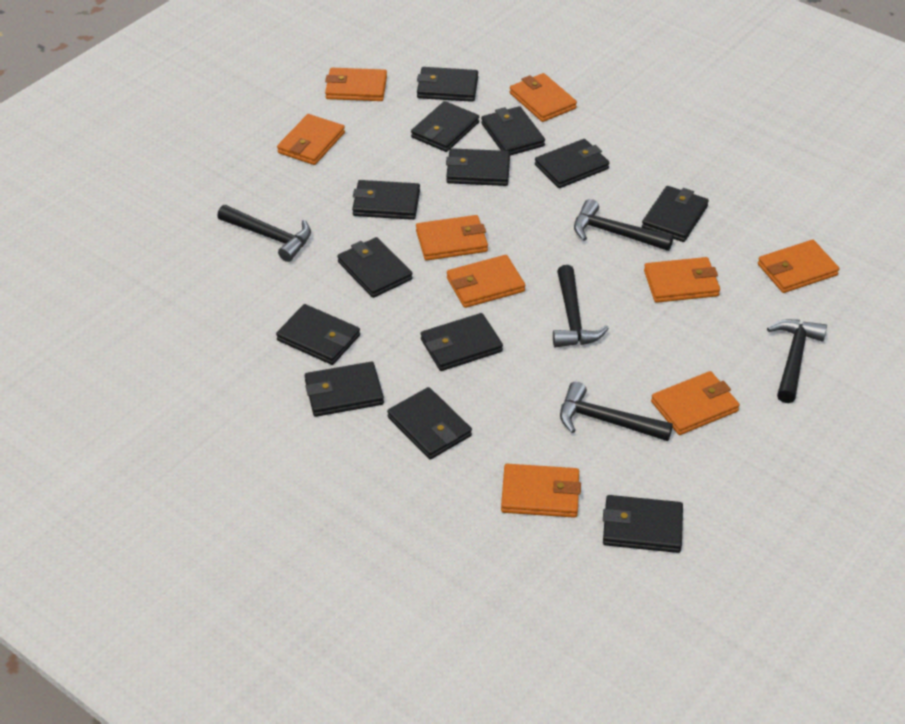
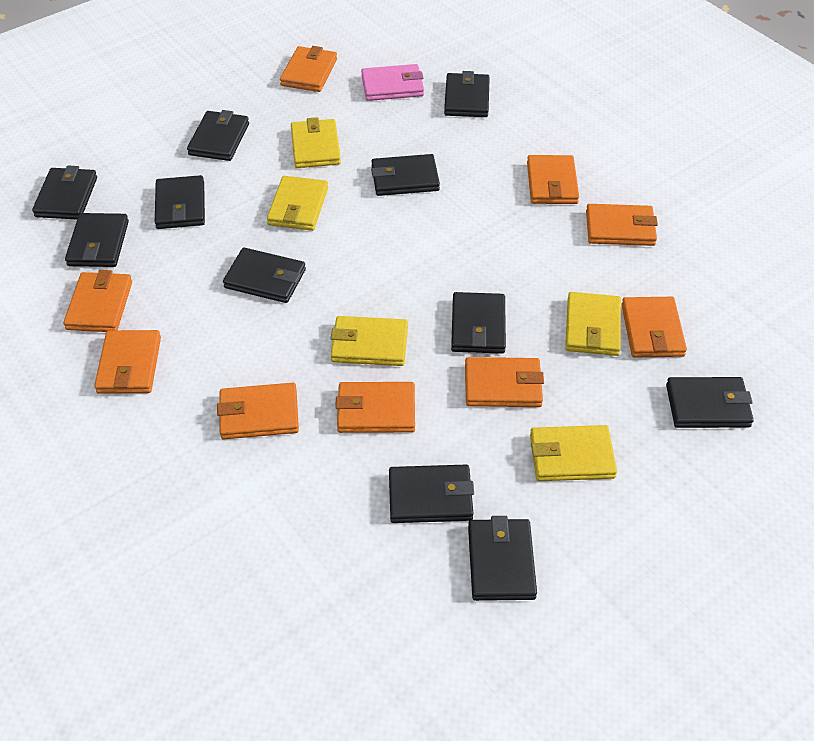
black hammer: 5 -> 0
black wallet: 13 -> 11
pink wallet: 0 -> 1
yellow wallet: 0 -> 5

